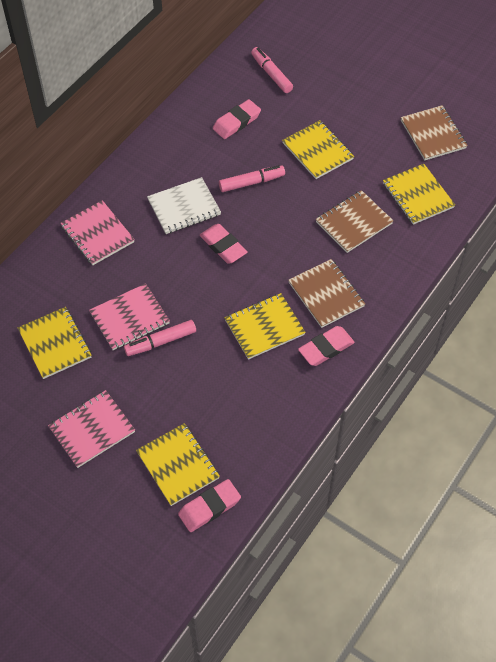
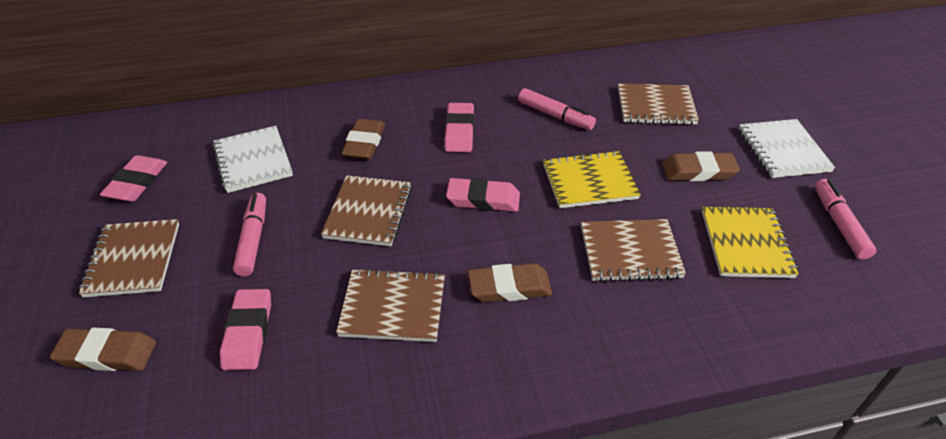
brown eraser: 0 -> 4
brown notebook: 3 -> 5
pink notebook: 3 -> 0
white notebook: 1 -> 2
yellow notebook: 5 -> 2

